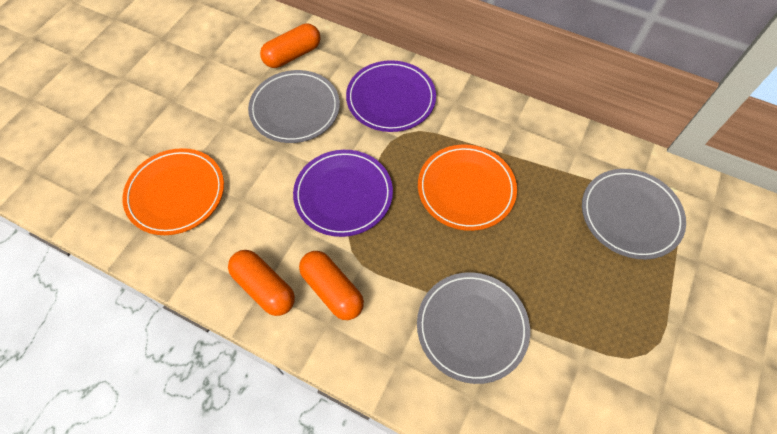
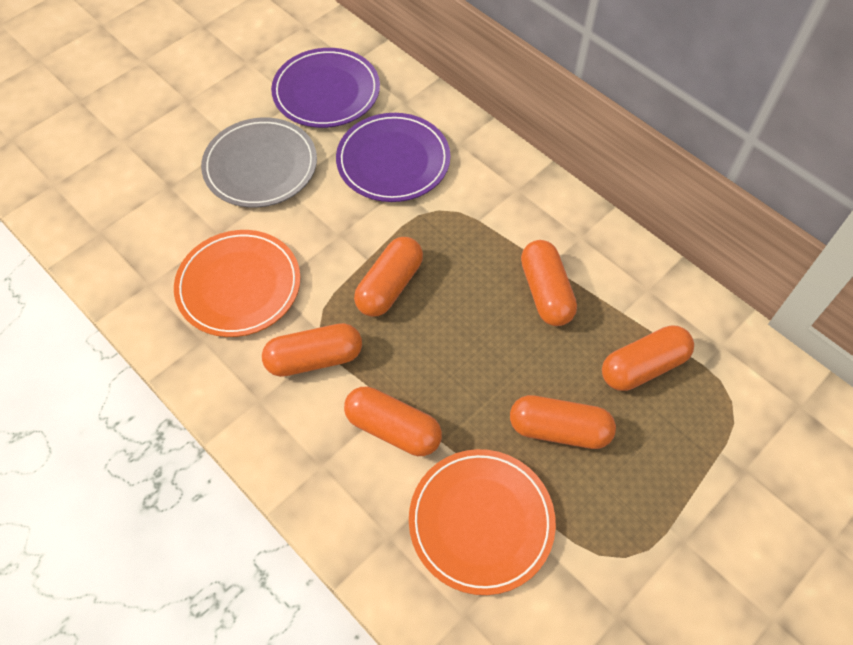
grey plate: 3 -> 1
orange capsule: 3 -> 6

